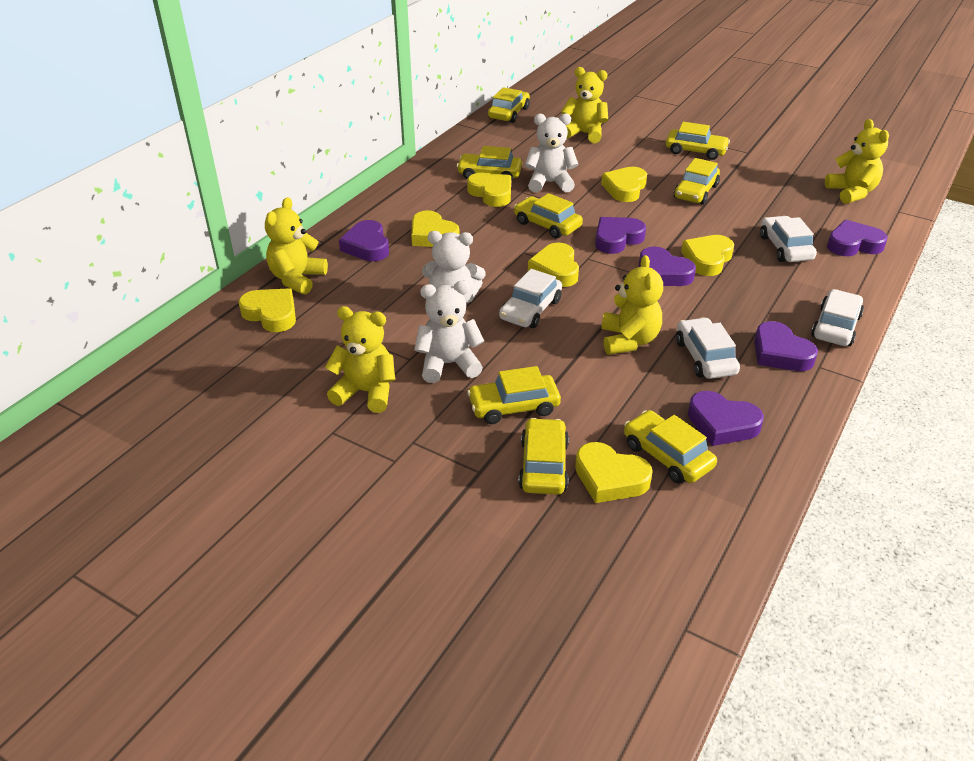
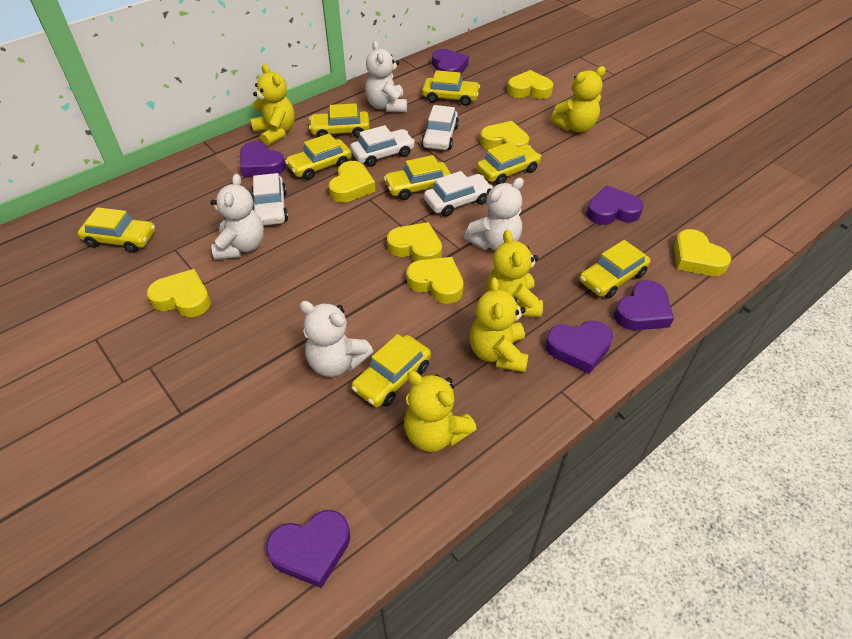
white teddy bear: 3 -> 4

